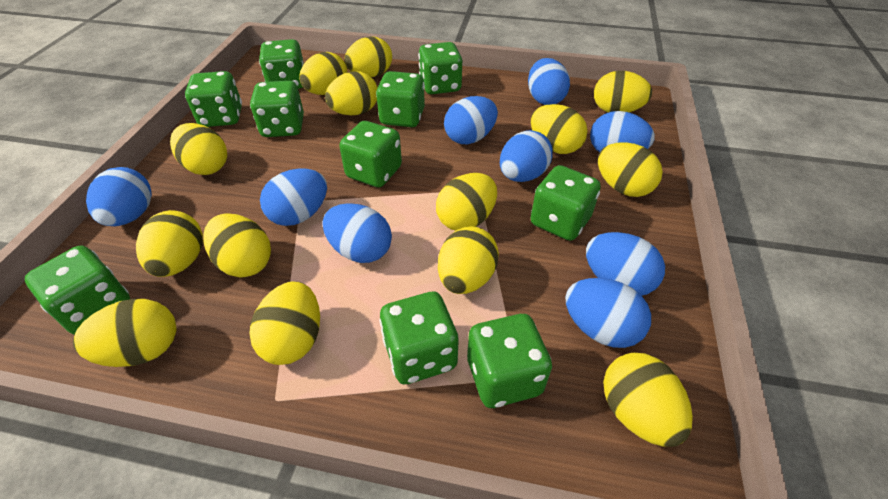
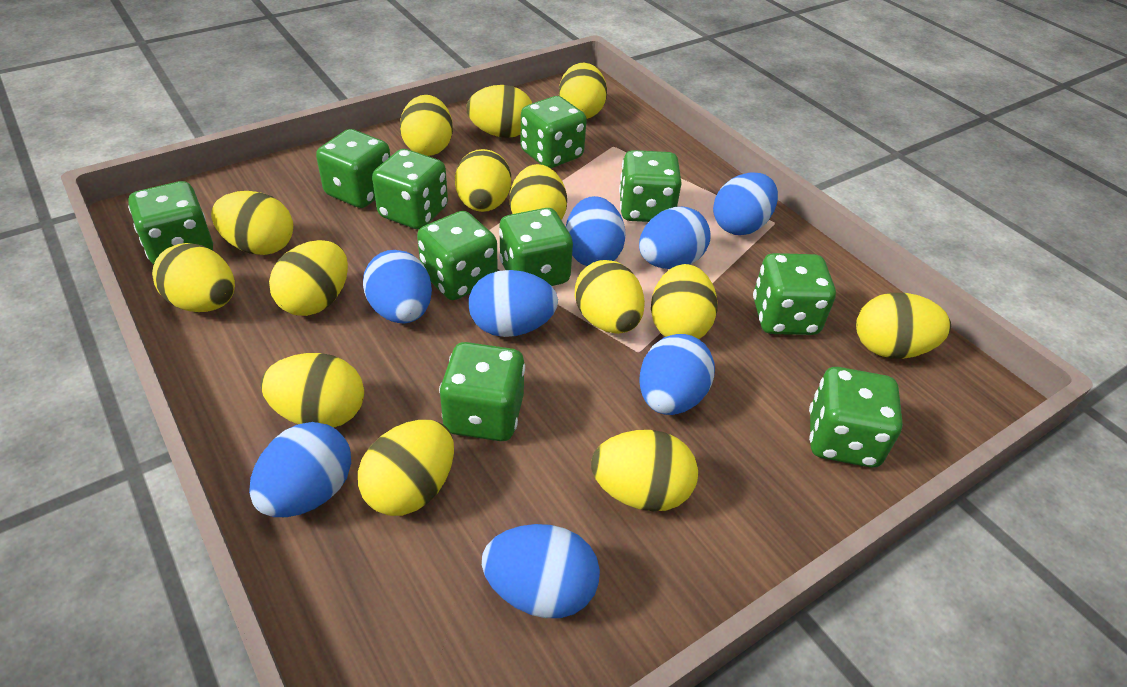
blue egg: 9 -> 8

